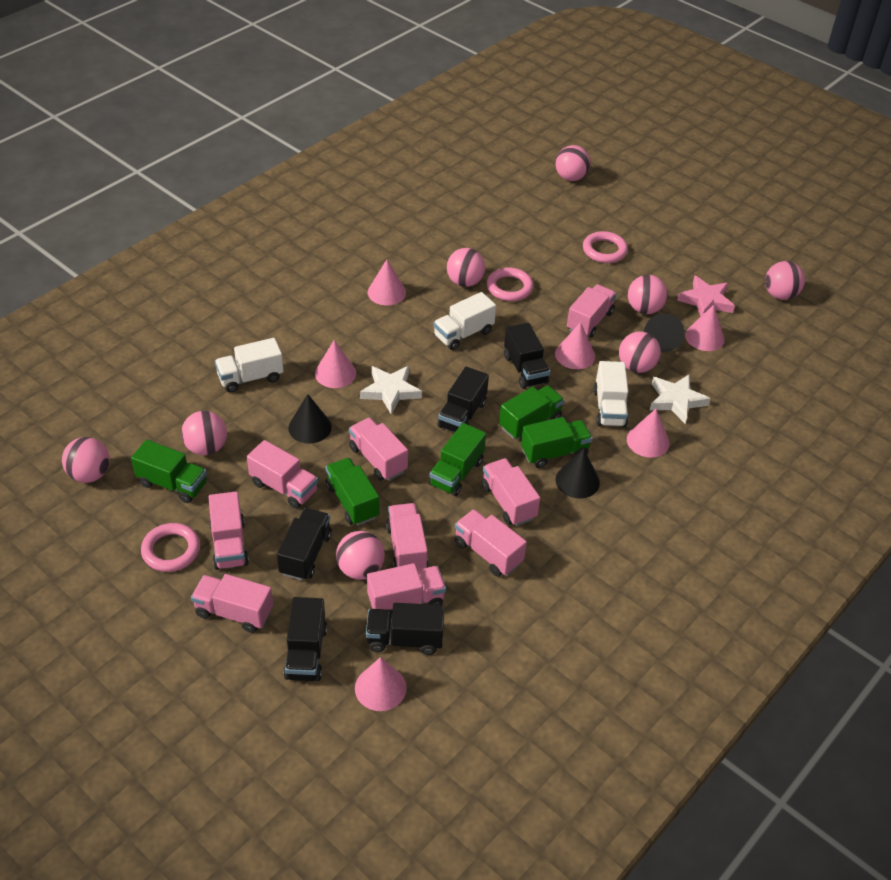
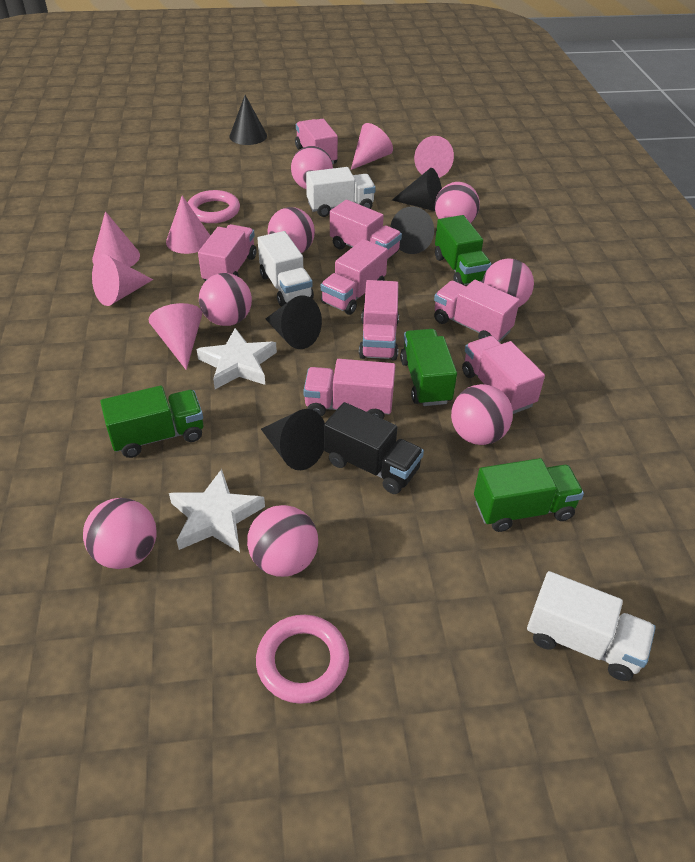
black cone: 3 -> 5
black truck: 5 -> 1
green truck: 5 -> 4
pink ring: 3 -> 2
pink star: 1 -> 0
pink truck: 9 -> 8

